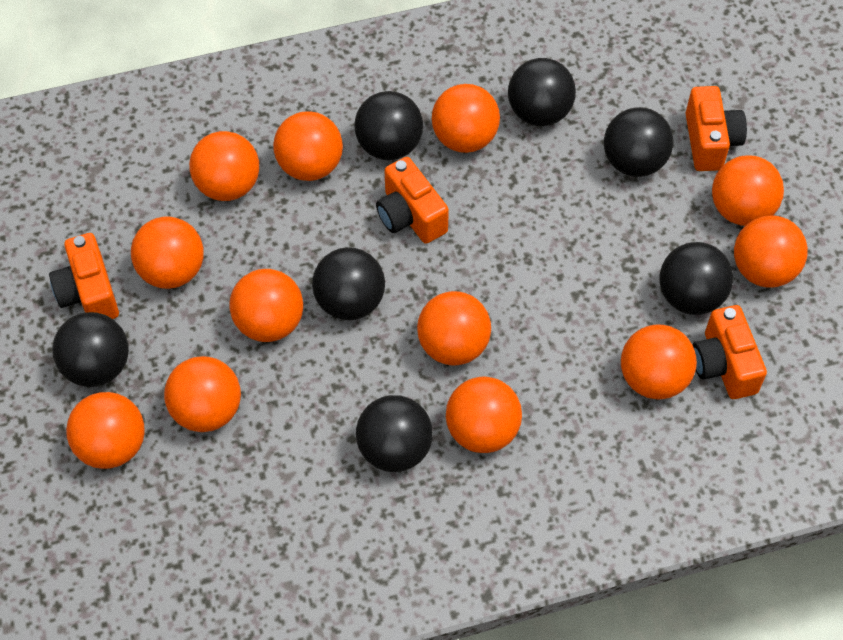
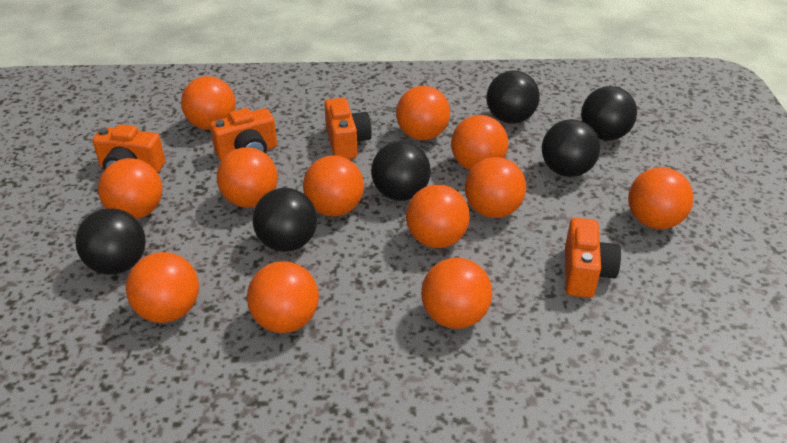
black ball: 7 -> 6

